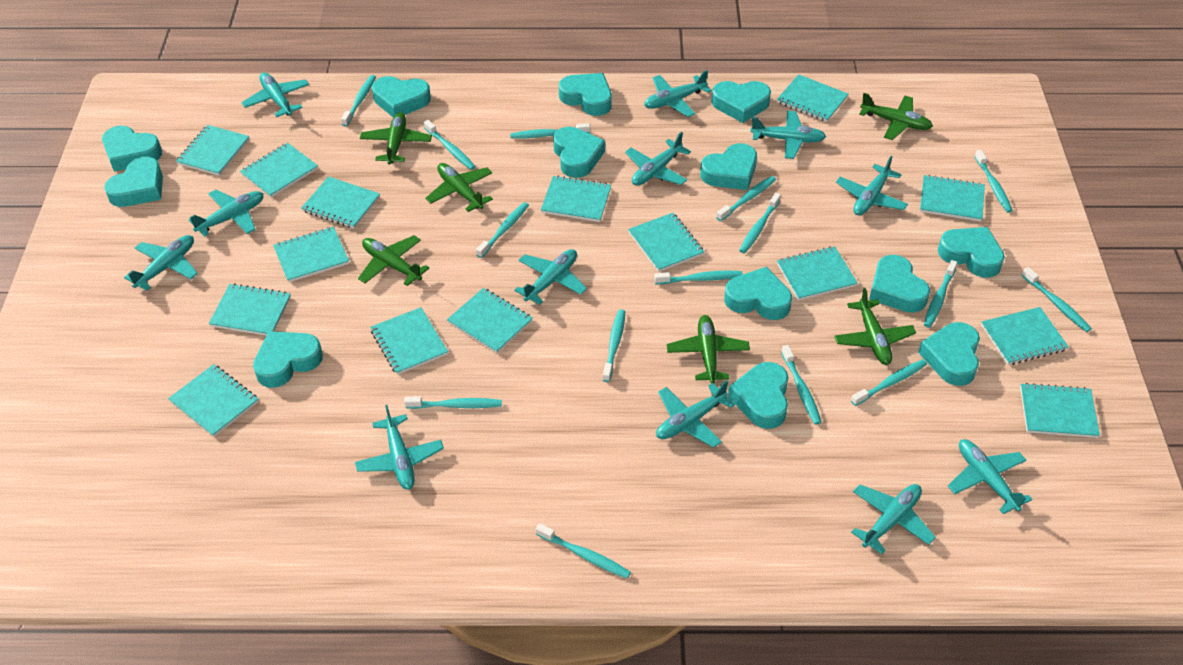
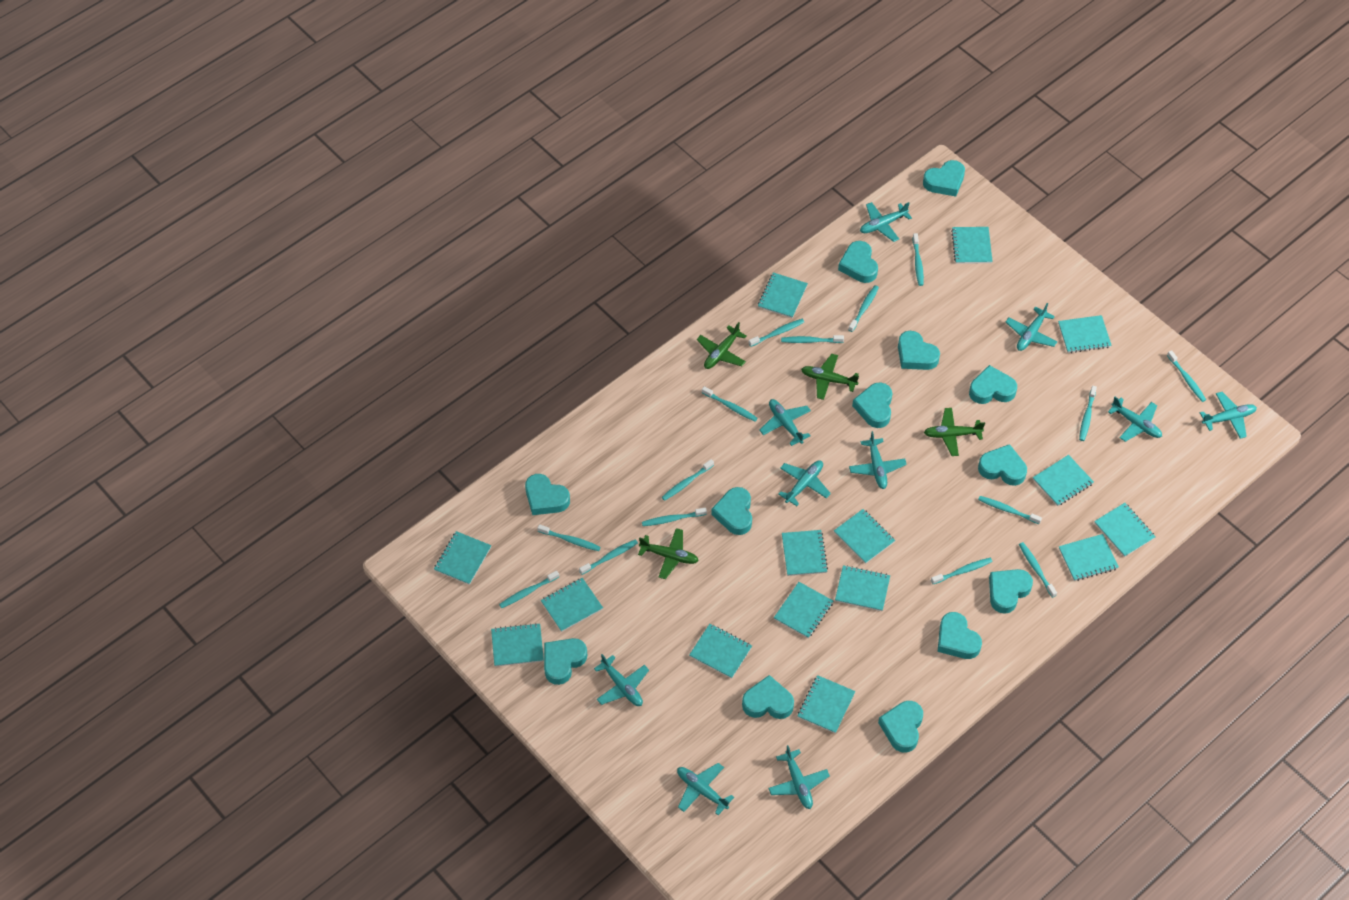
green plane: 6 -> 4
turquoise plane: 12 -> 10

